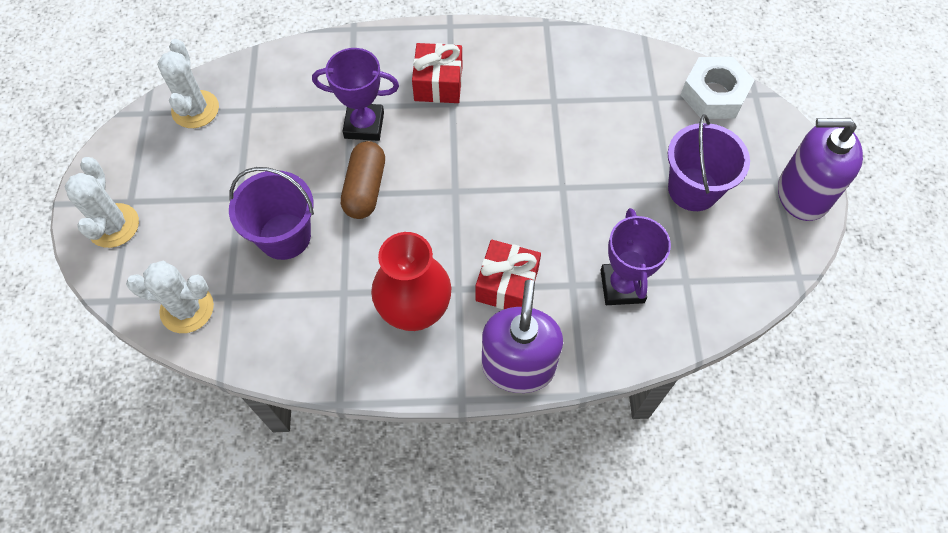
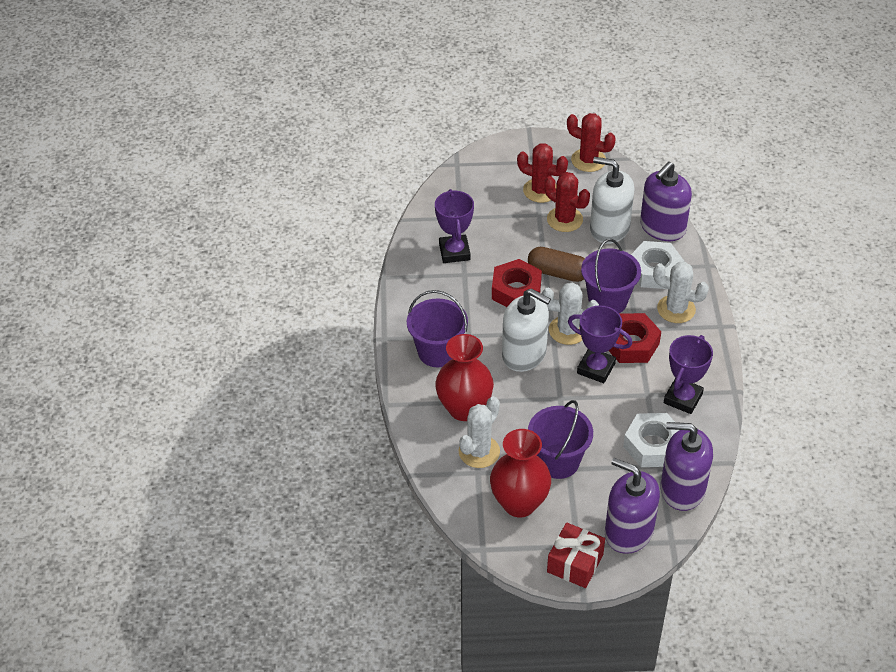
purple bucket: 2 -> 3
purple soap dispenser: 2 -> 3
purple trophy: 2 -> 3
red cactus: 0 -> 3
red gift: 2 -> 1
red nut: 0 -> 2
red vase: 1 -> 2
white nut: 1 -> 2
white soap dispenser: 0 -> 2

